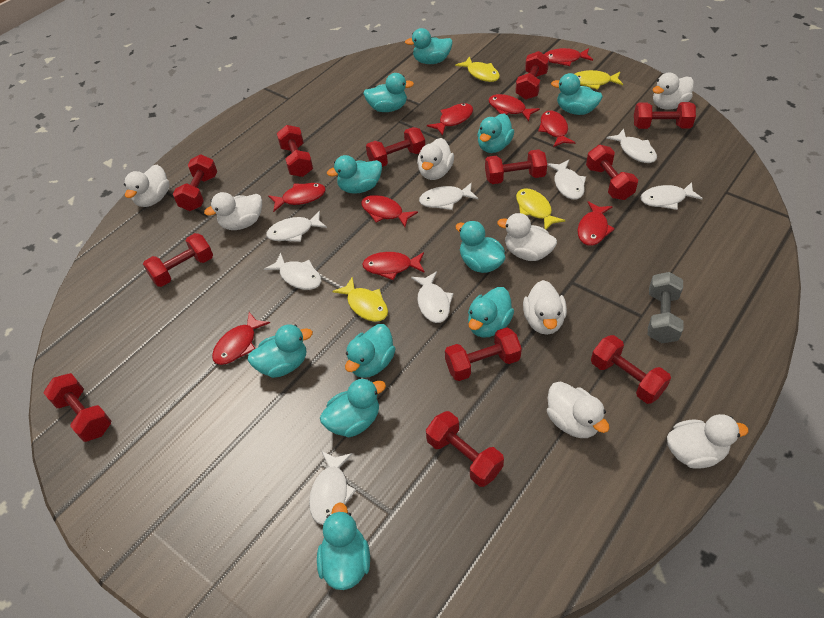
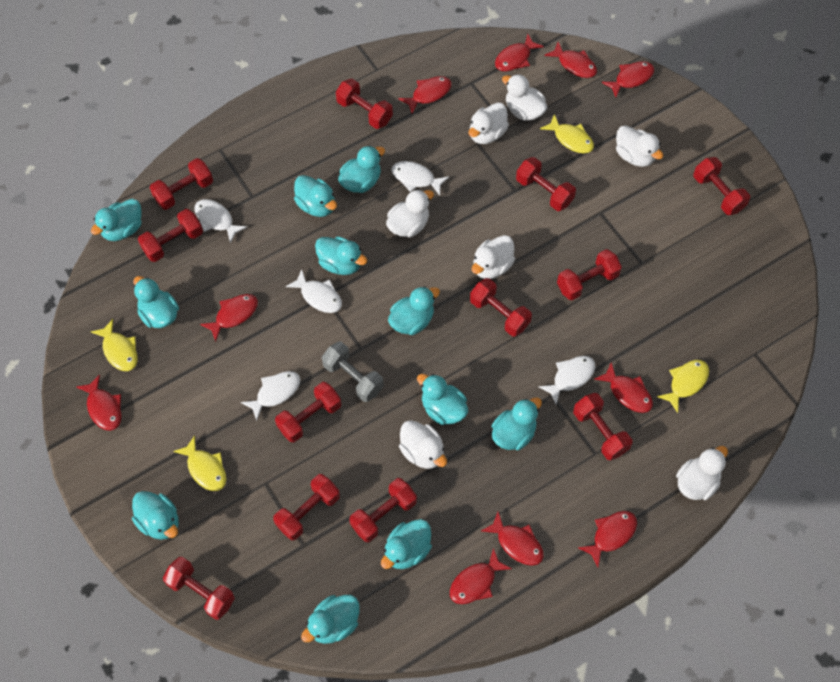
red fish: 9 -> 10
white duck: 8 -> 7
white fish: 8 -> 5

